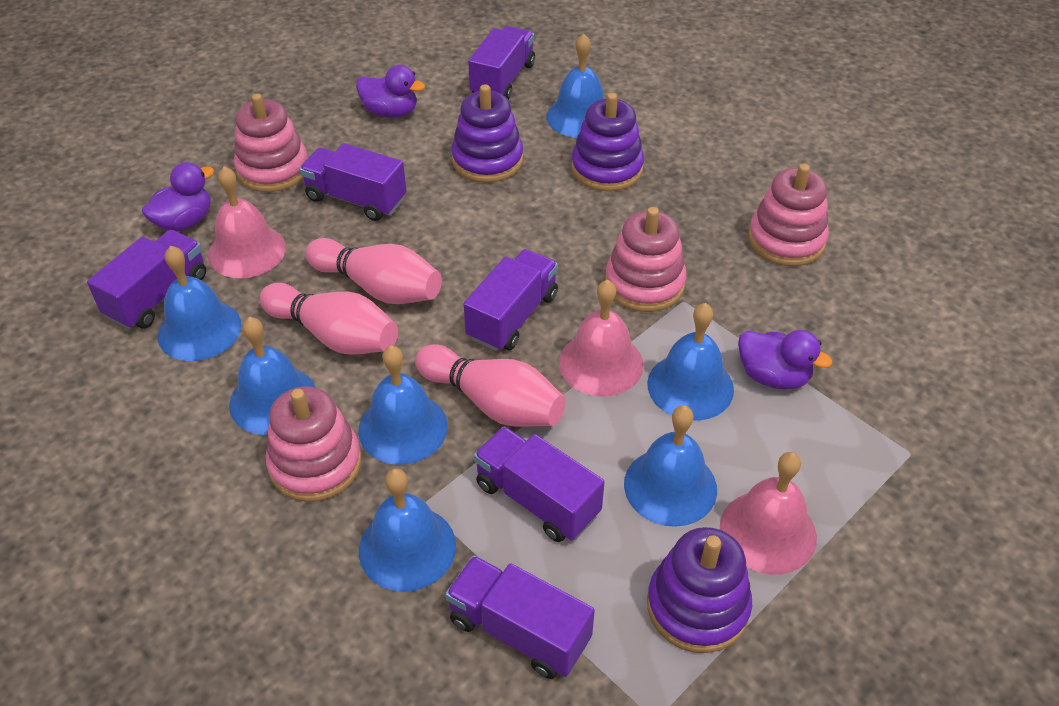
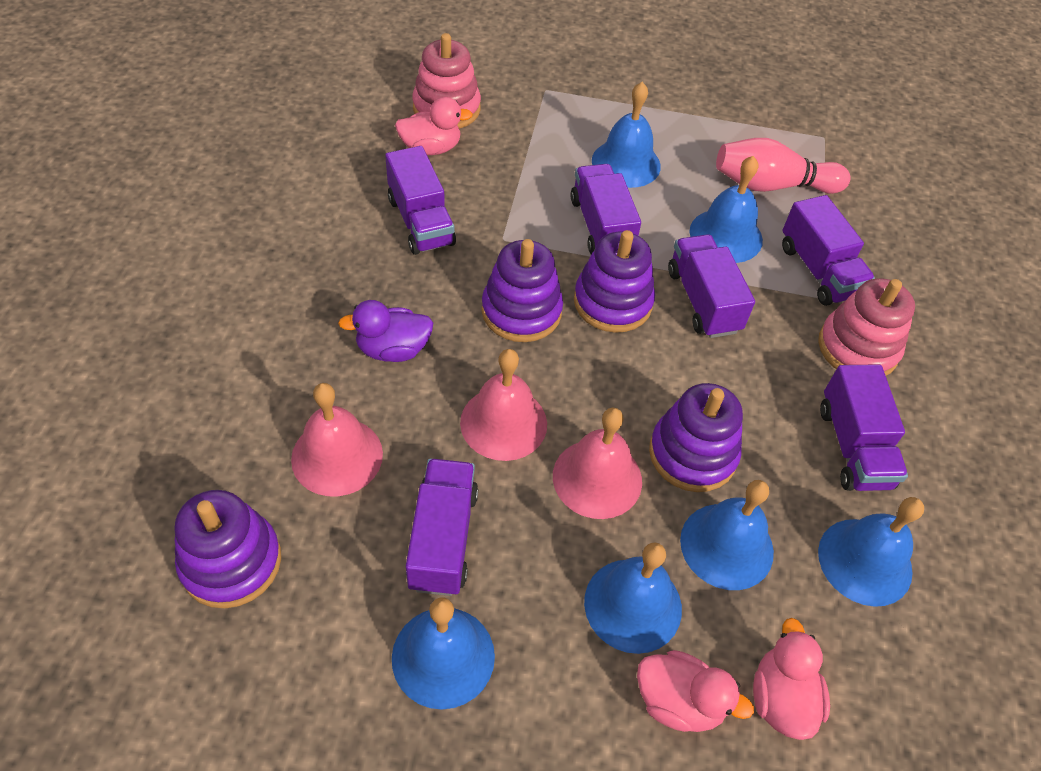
blue bell: 7 -> 6
pink bowling pin: 3 -> 1
pink duck: 0 -> 3
pink stacking toy: 4 -> 2
purple duck: 3 -> 1
purple stacking toy: 3 -> 4

